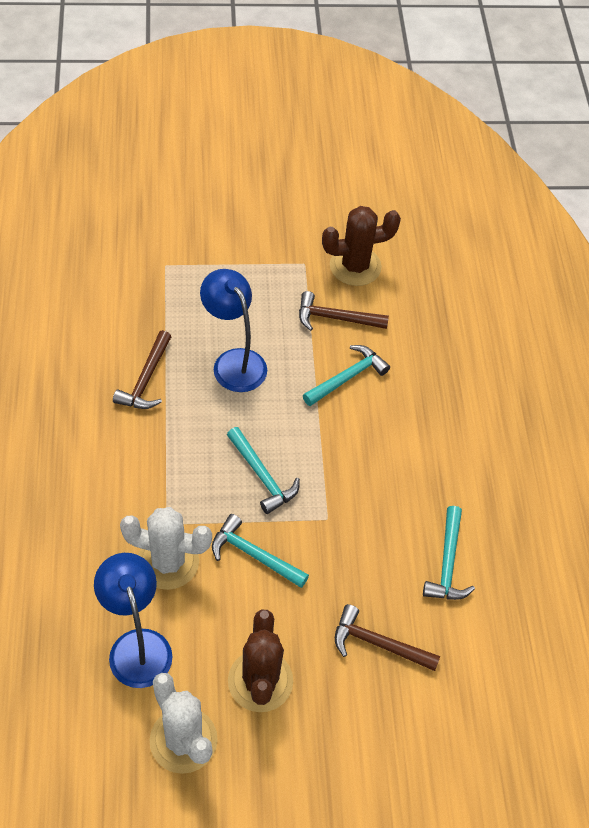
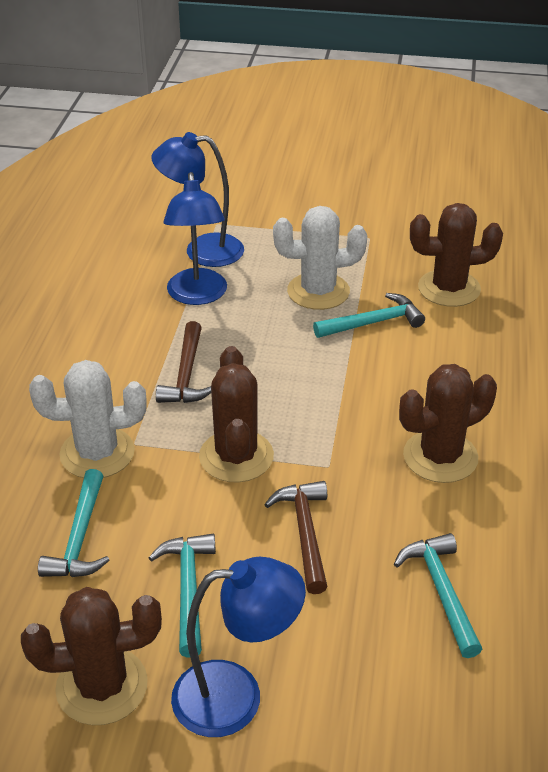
blue lamp: 2 -> 3
brown cactus: 2 -> 4
brown hammer: 3 -> 2

